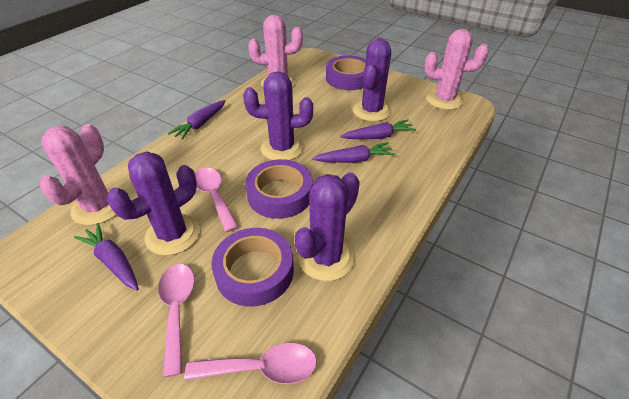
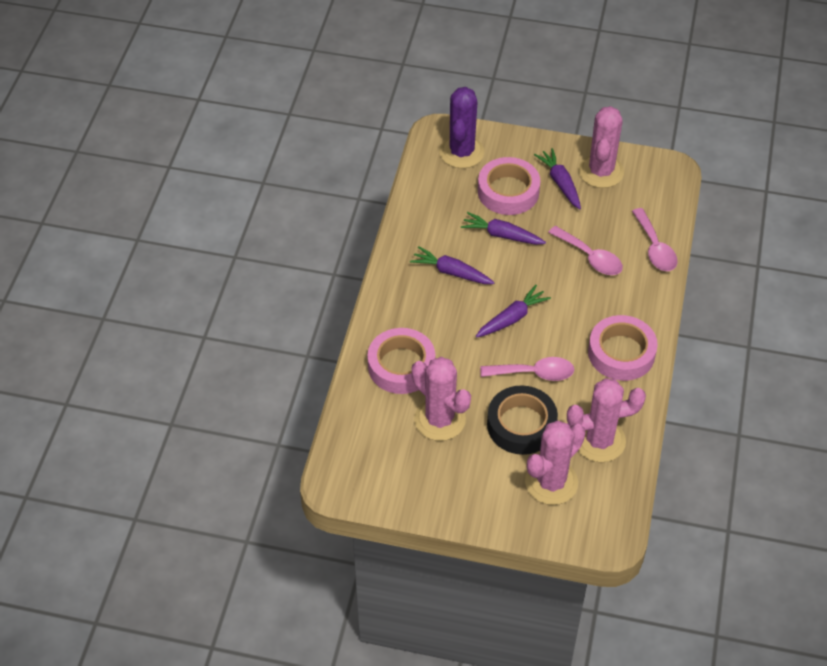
black tape: 0 -> 1
pink cactus: 3 -> 4
pink tape: 0 -> 3
purple cactus: 4 -> 1
purple tape: 3 -> 0

